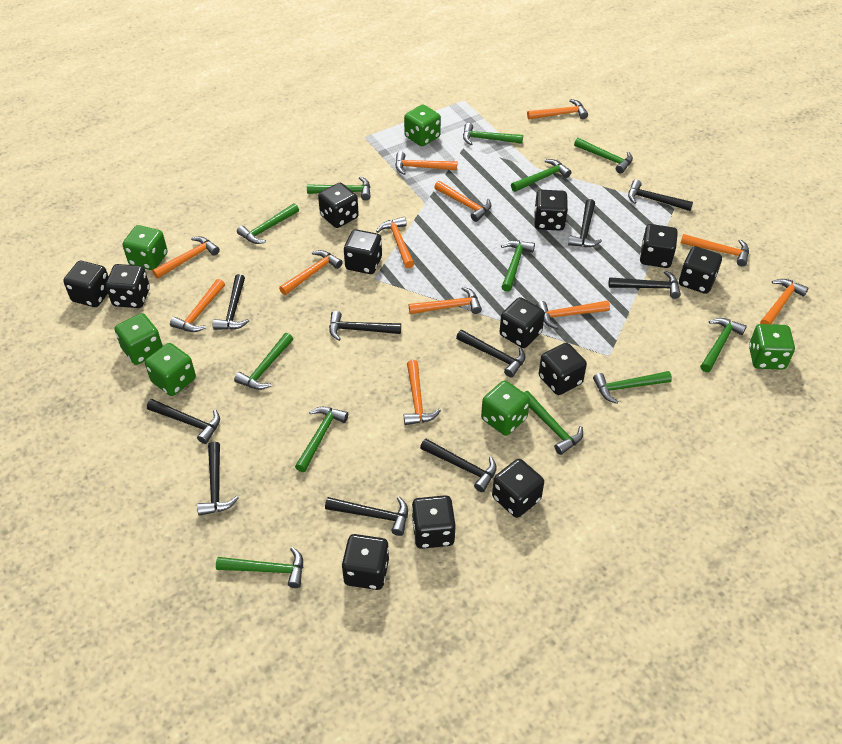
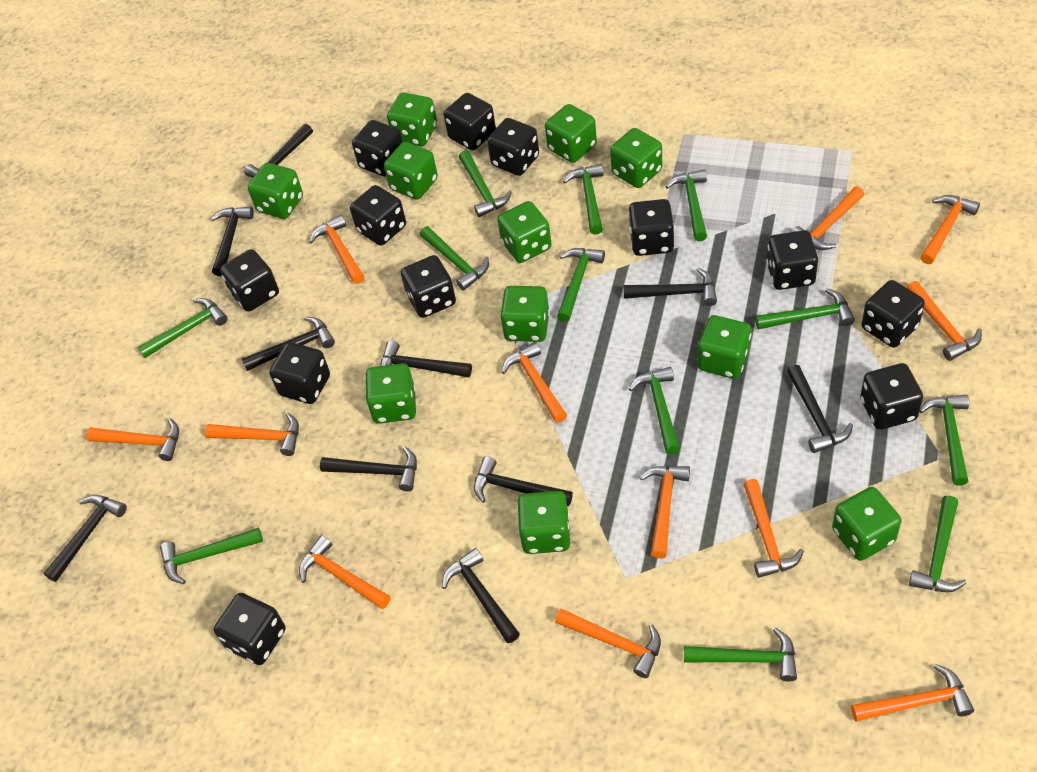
green dice: 6 -> 11

